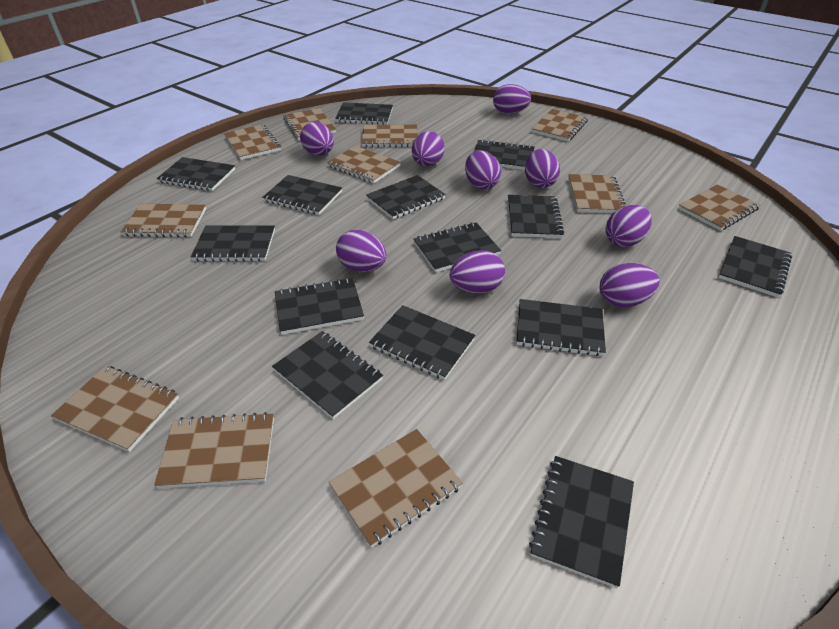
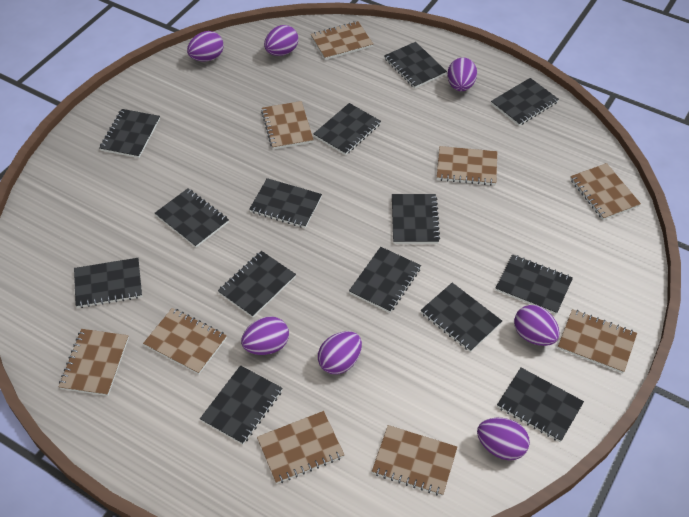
brown notebook: 11 -> 9
purple egg: 9 -> 7

